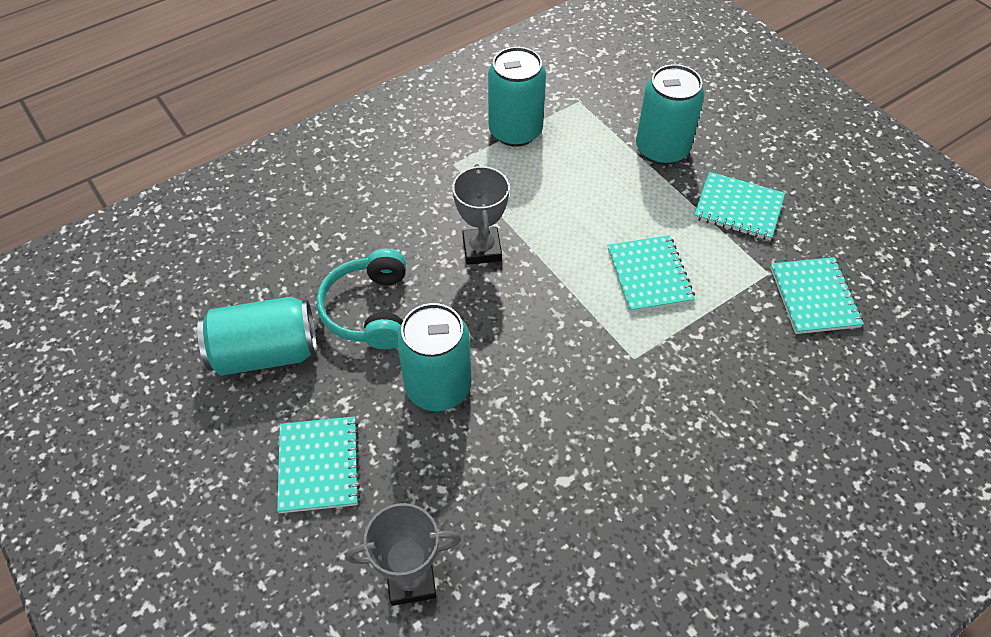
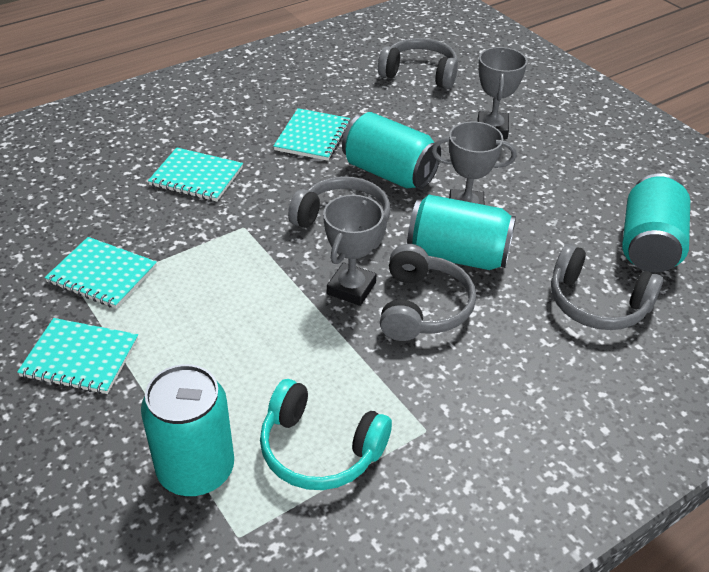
grey headphones: 0 -> 4
grey trophy: 2 -> 3

